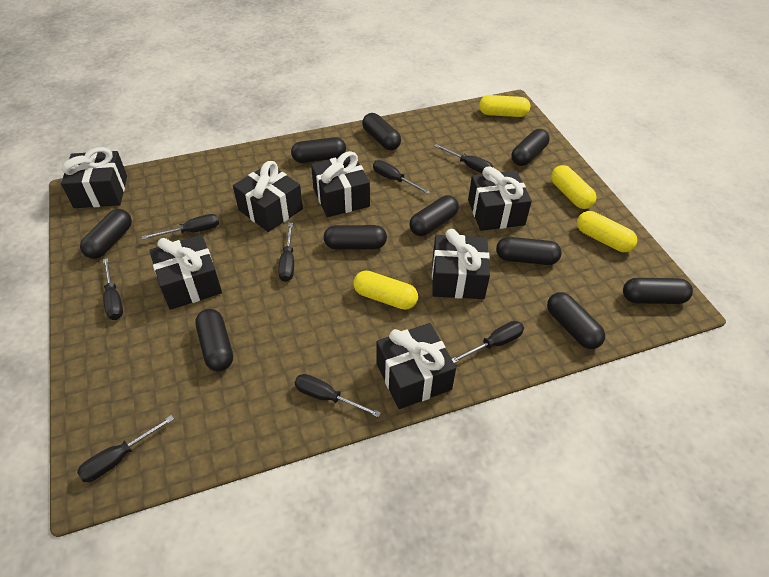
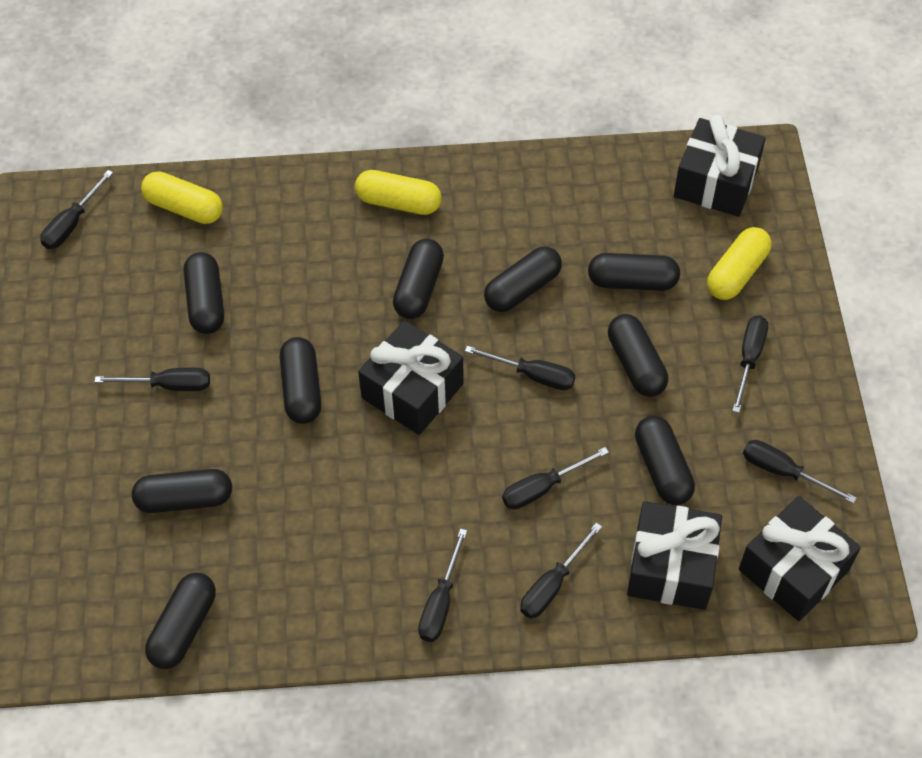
black capsule: 10 -> 9
black gift: 7 -> 4
yellow capsule: 4 -> 3

